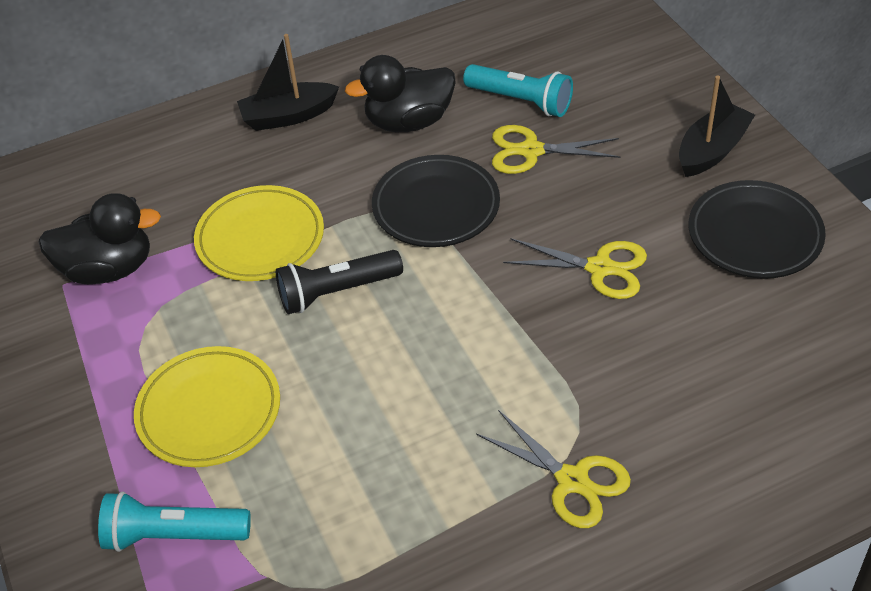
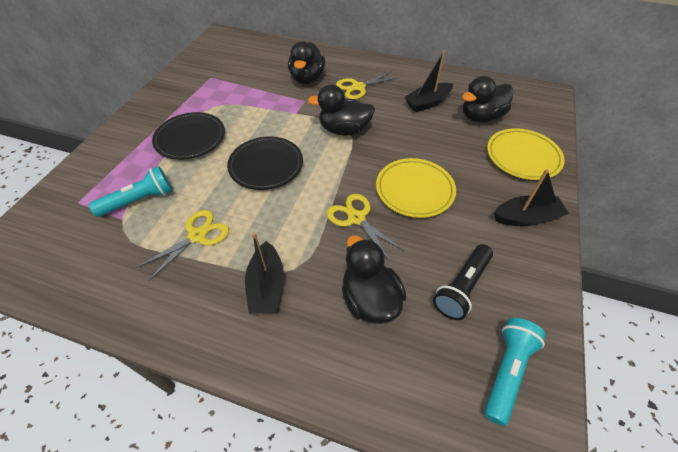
black boat: 2 -> 3
black duck: 2 -> 4

